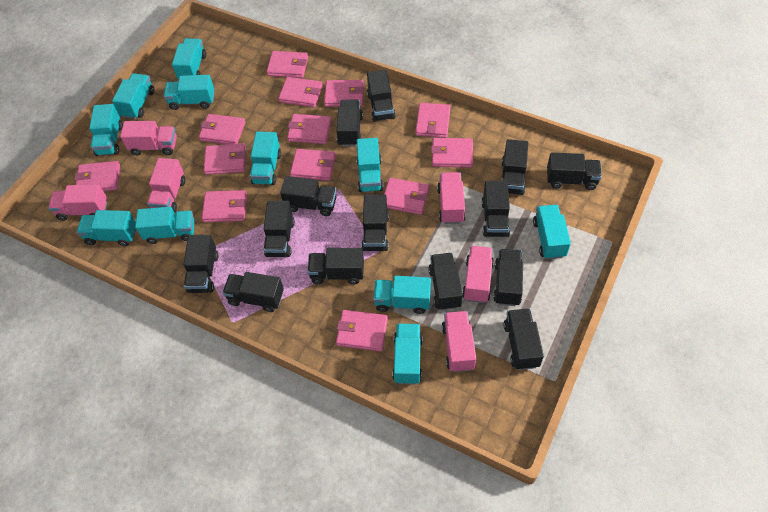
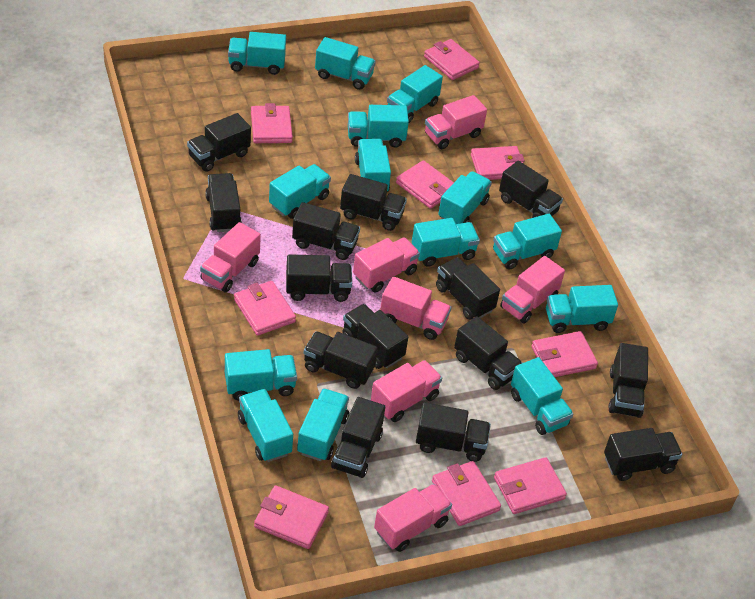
pink truck: 6 -> 7
pink wallet: 13 -> 9
turquoise truck: 11 -> 14

